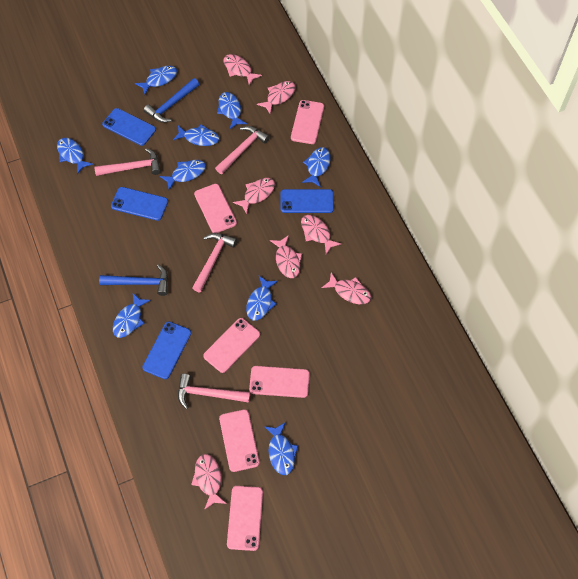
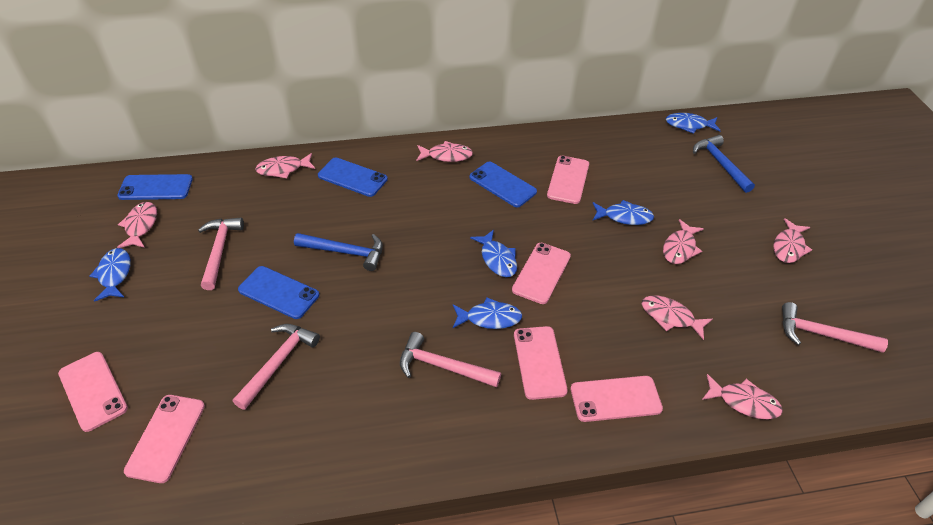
blue fish: 9 -> 5

